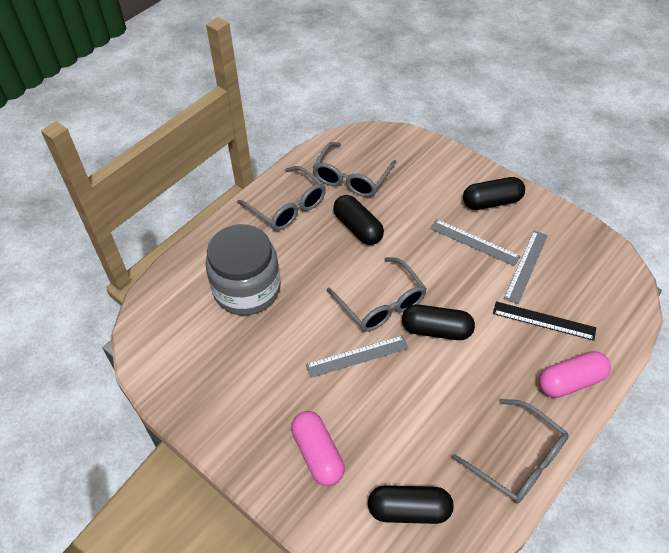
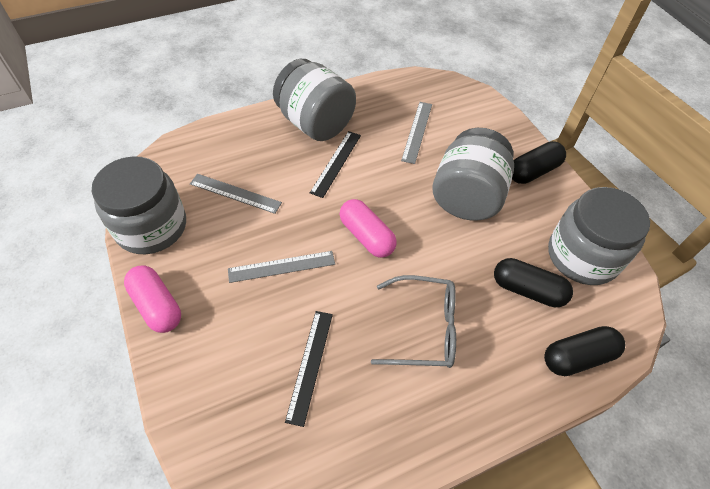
black capsule: 4 -> 3
black ruler: 1 -> 2
grey glasses: 4 -> 1
grey jar: 1 -> 4

